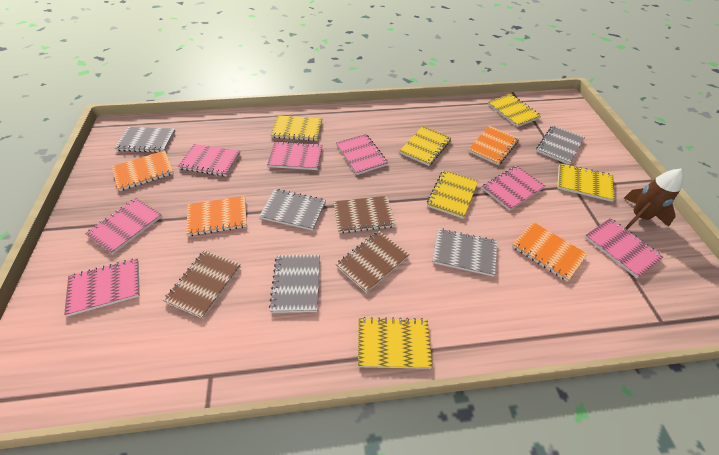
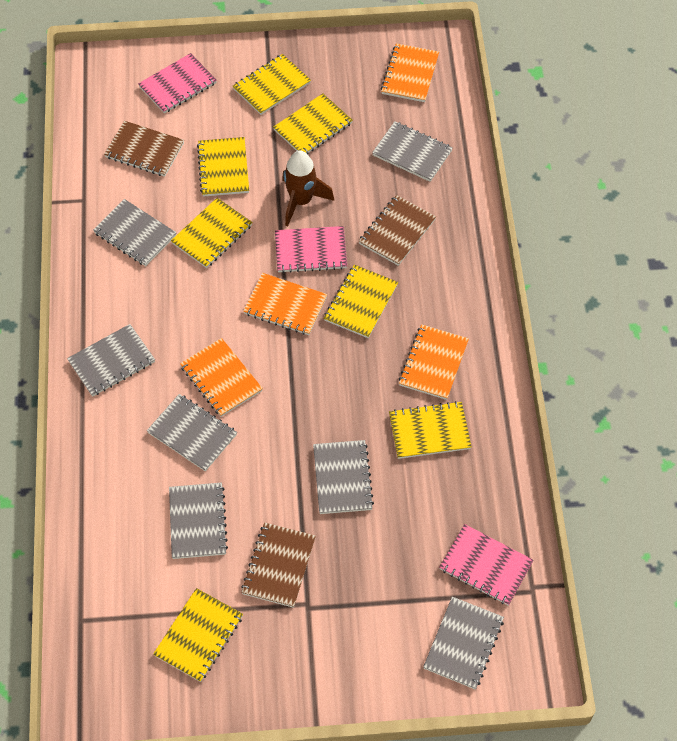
grey notebook: 5 -> 7
pink notebook: 7 -> 3
yellow notebook: 6 -> 7

